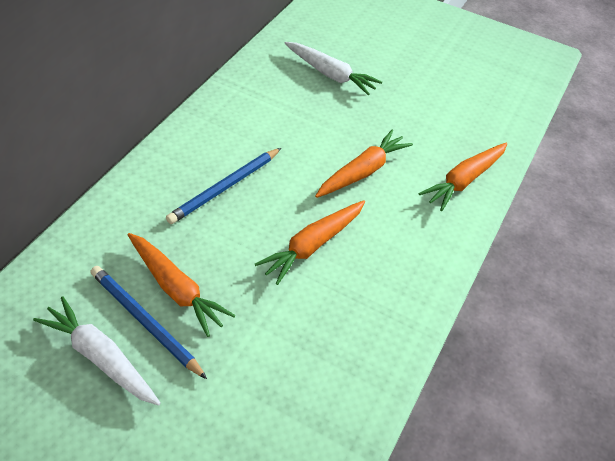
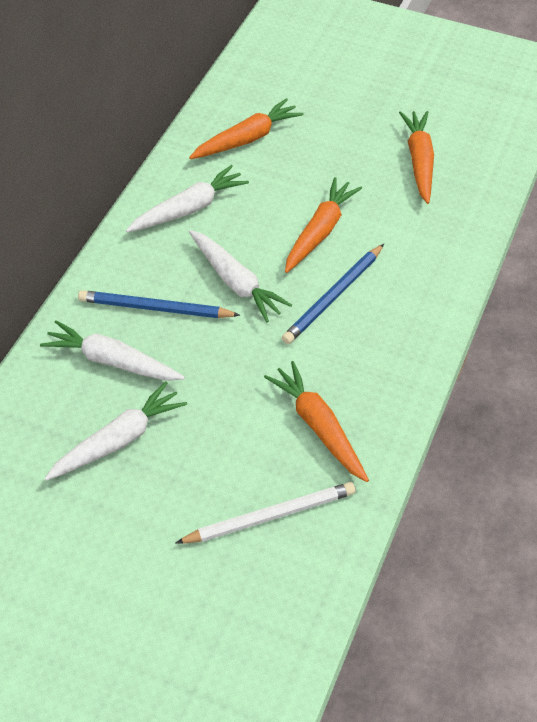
white carrot: 2 -> 4
white pencil: 0 -> 1

